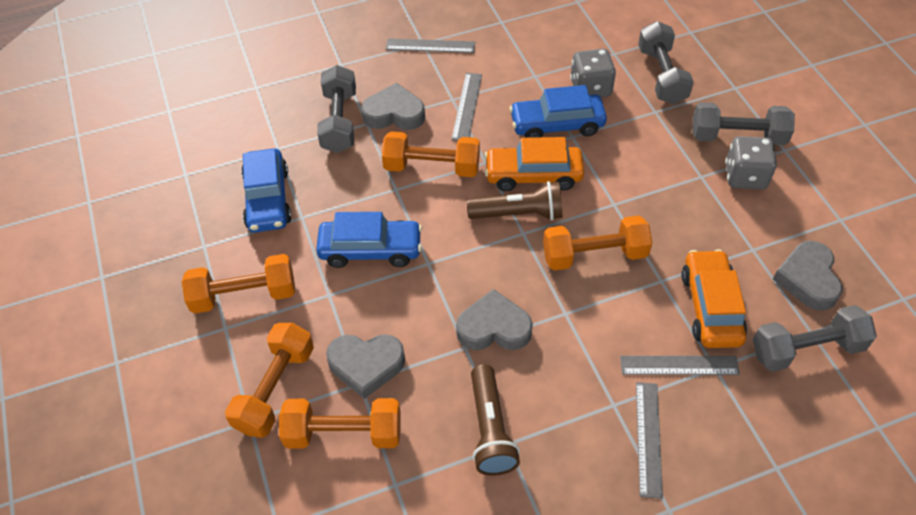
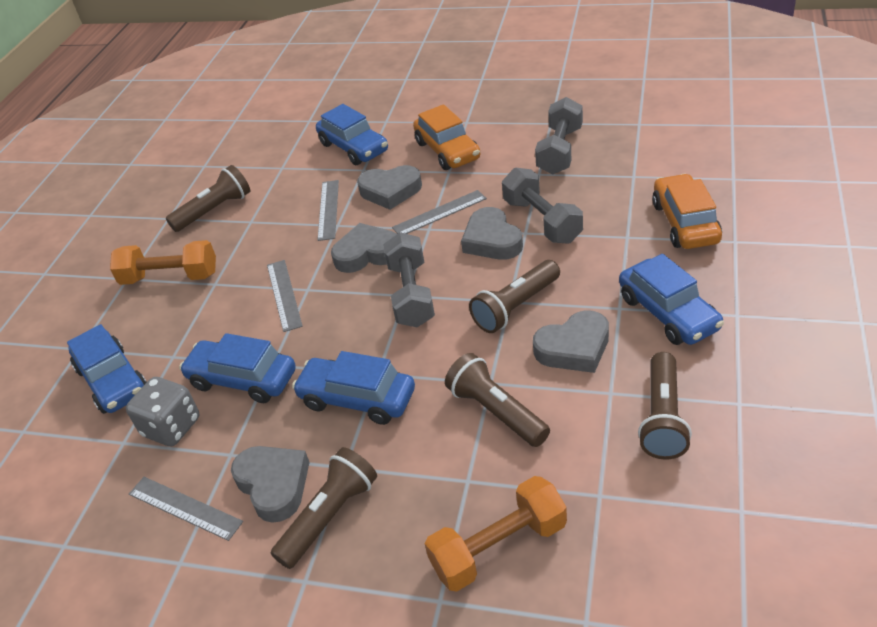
blue car: 3 -> 5
brown flashlight: 2 -> 5
grey dice: 2 -> 1
grey dumbbell: 4 -> 3
grey heart: 4 -> 5
orange dumbbell: 5 -> 2

